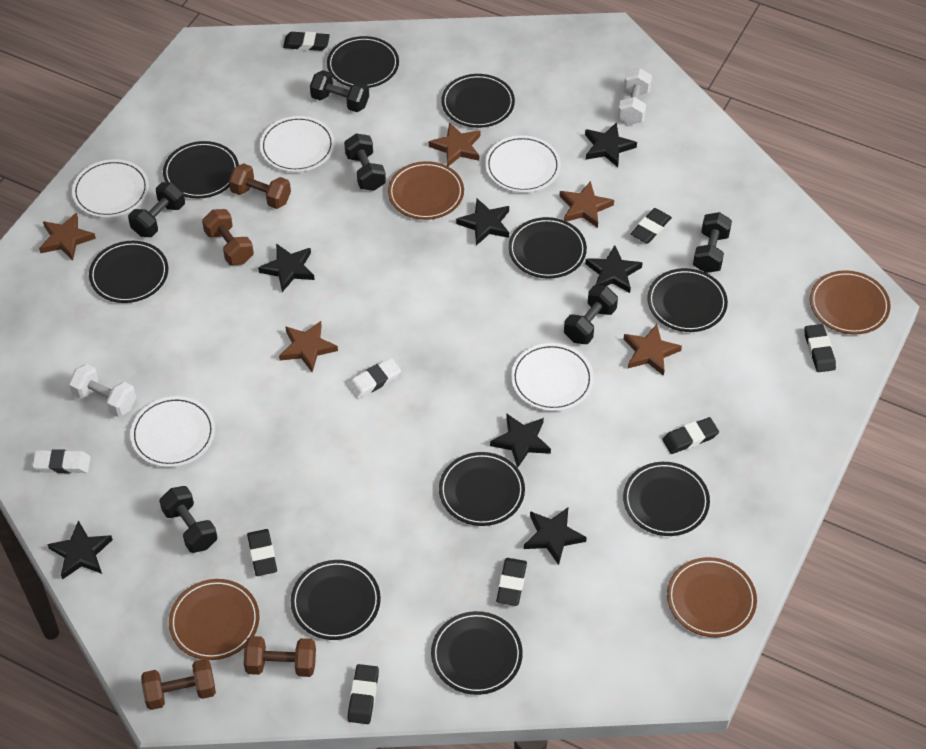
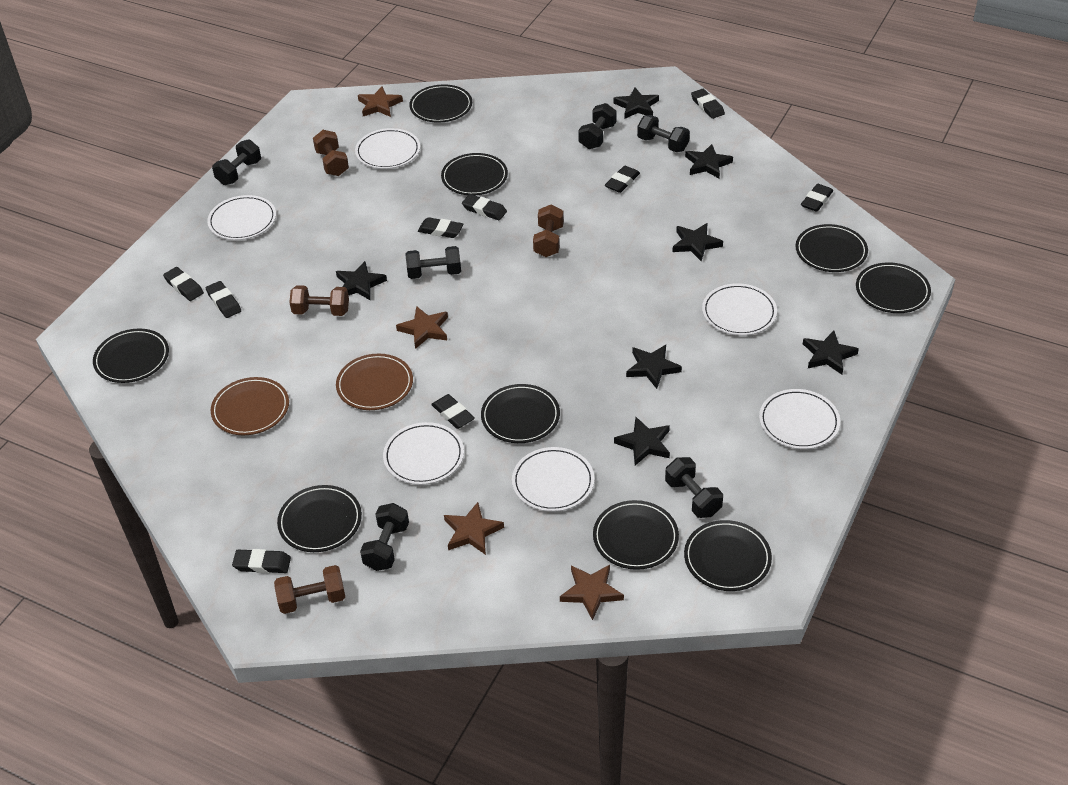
black eraser: 7 -> 9
black plate: 10 -> 9
brown plate: 4 -> 2
brown star: 5 -> 4
white dumbbell: 2 -> 0
white eraser: 2 -> 0
white plate: 5 -> 6

